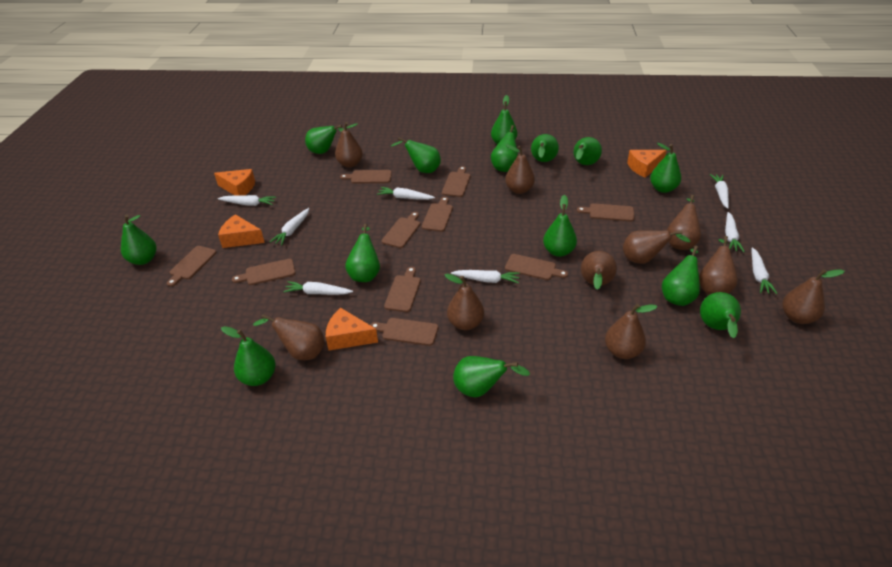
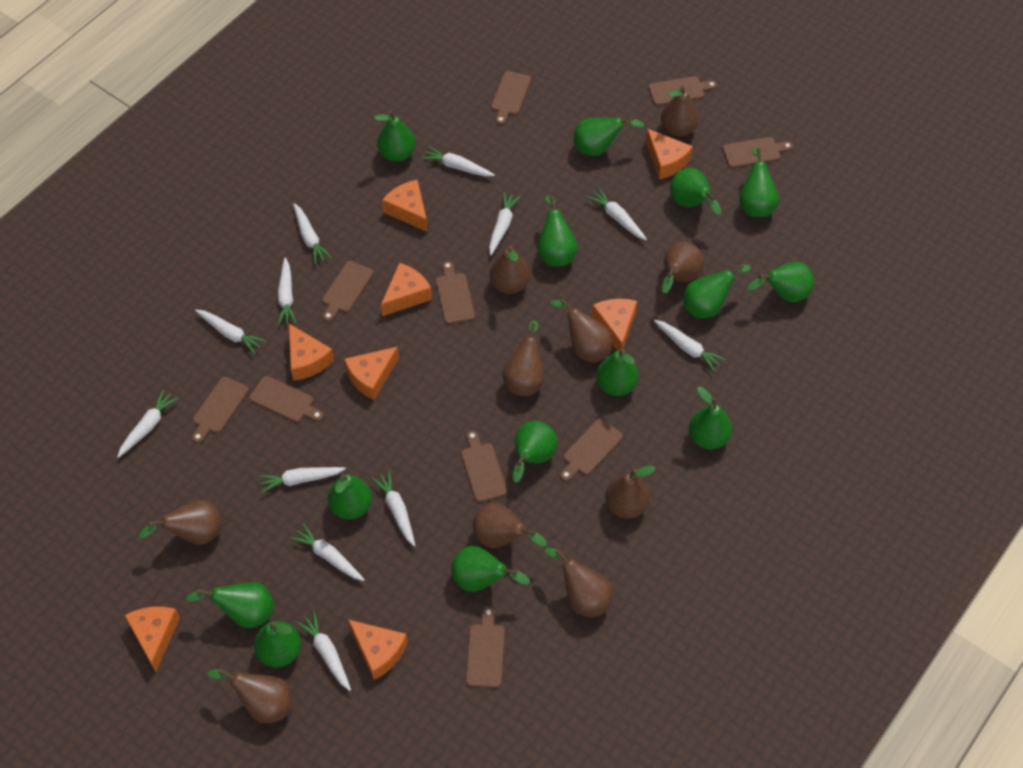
orange cheese: 4 -> 8
white carrot: 8 -> 12

